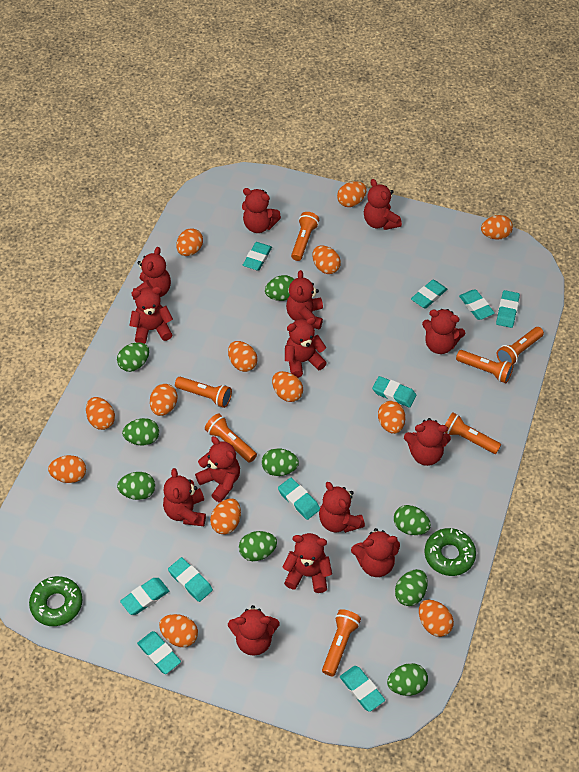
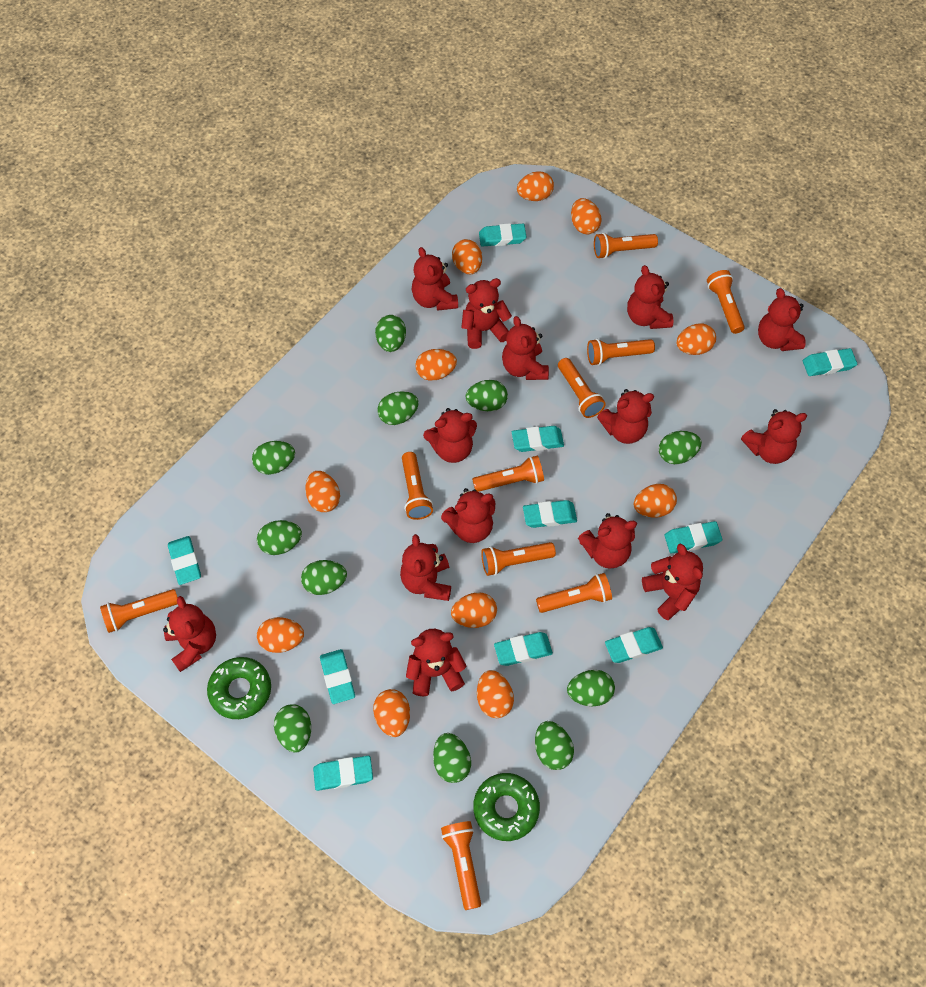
green egg: 9 -> 11
orange egg: 13 -> 11
orange flashlight: 7 -> 10

